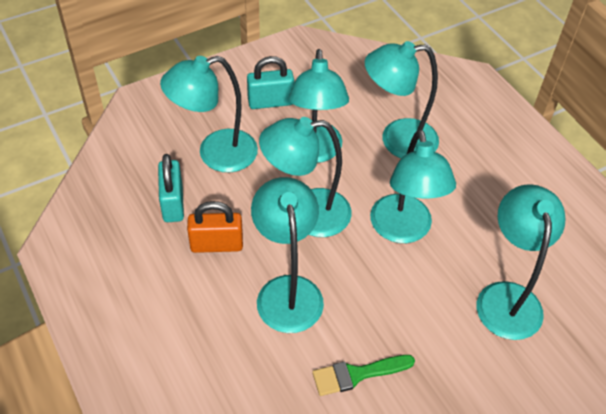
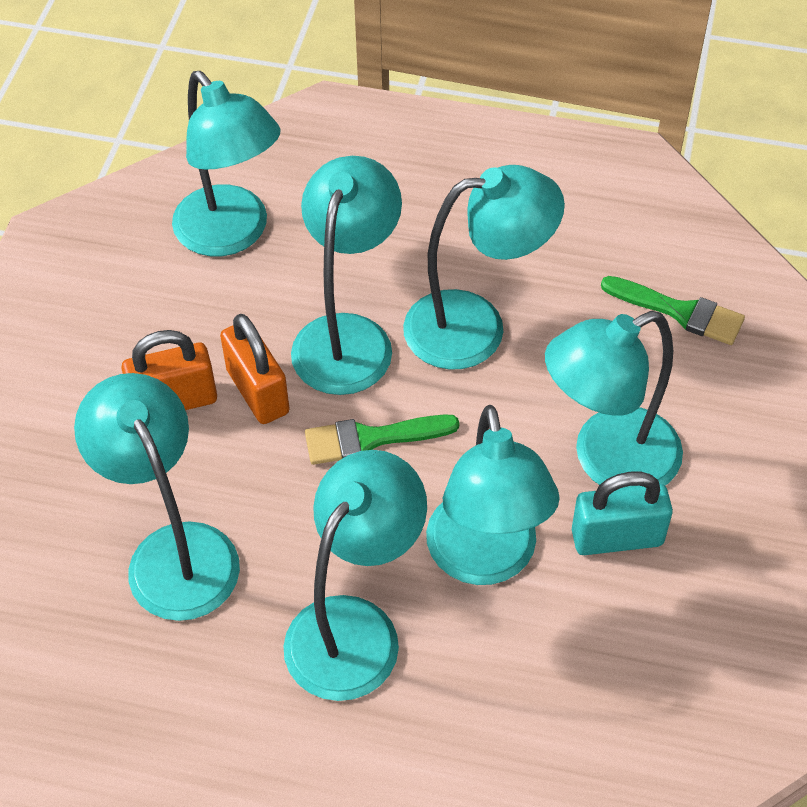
green brush: 1 -> 2
orange padlock: 1 -> 2
turquoise padlock: 2 -> 1

